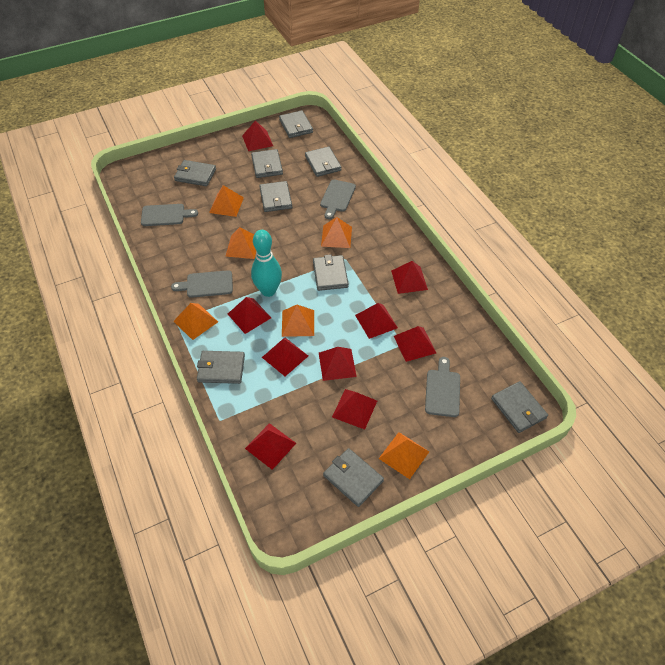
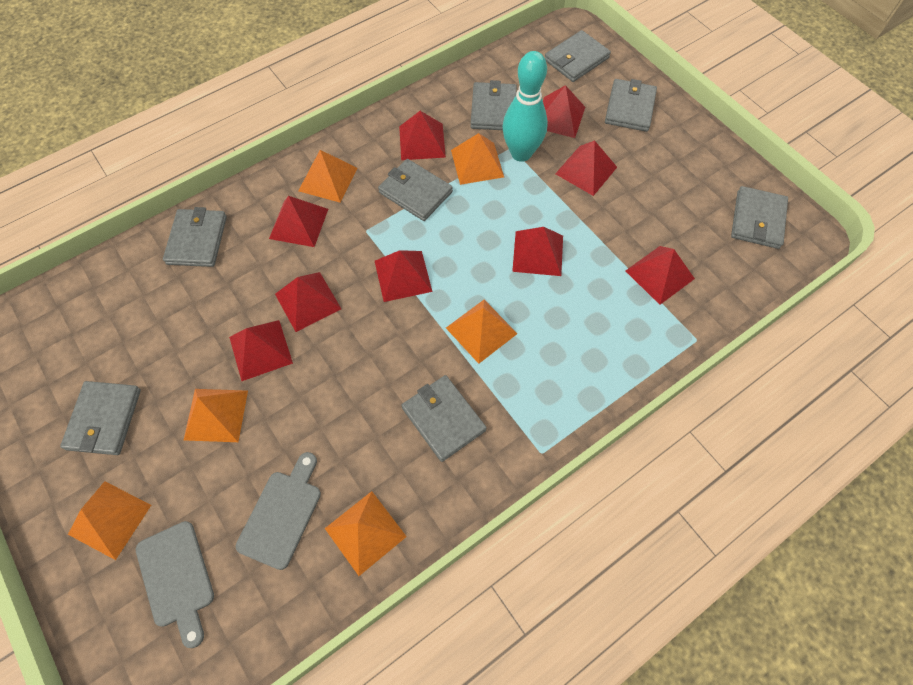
grey cutting board: 4 -> 2
grey wallet: 9 -> 8

